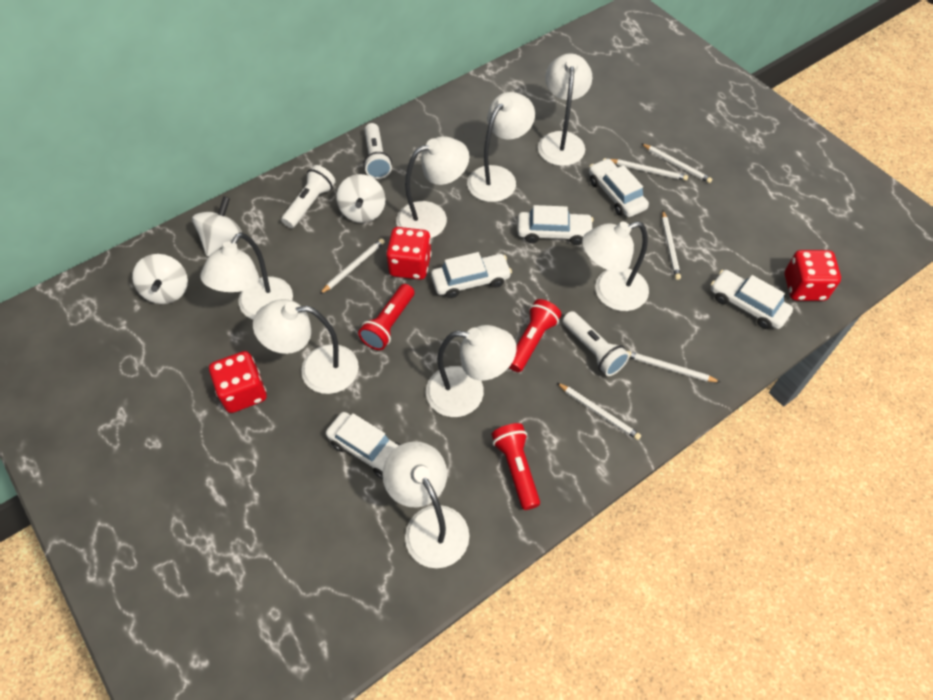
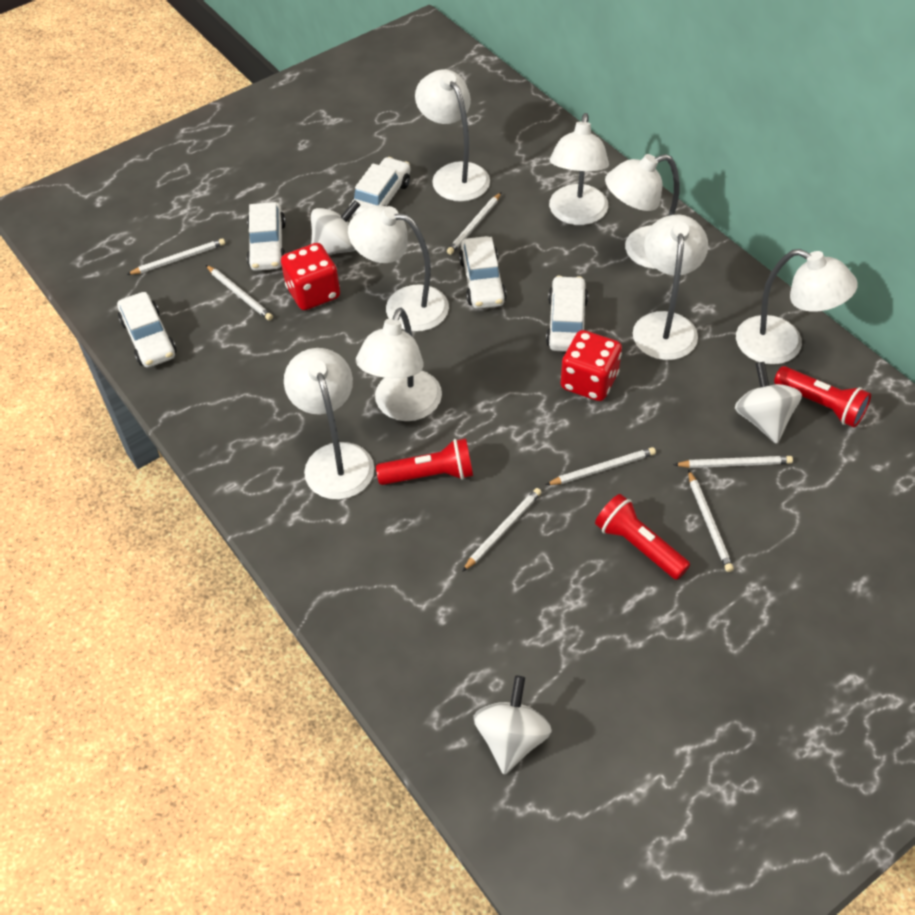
red dice: 3 -> 2
white flashlight: 3 -> 0
white pencil: 6 -> 7

